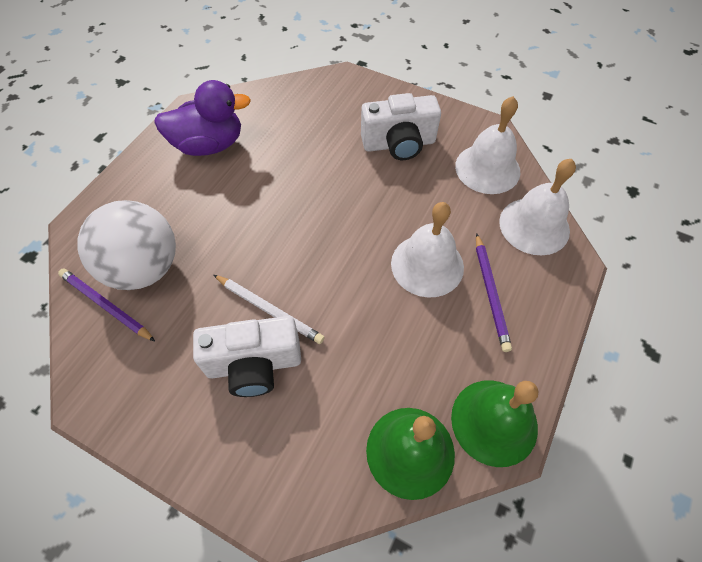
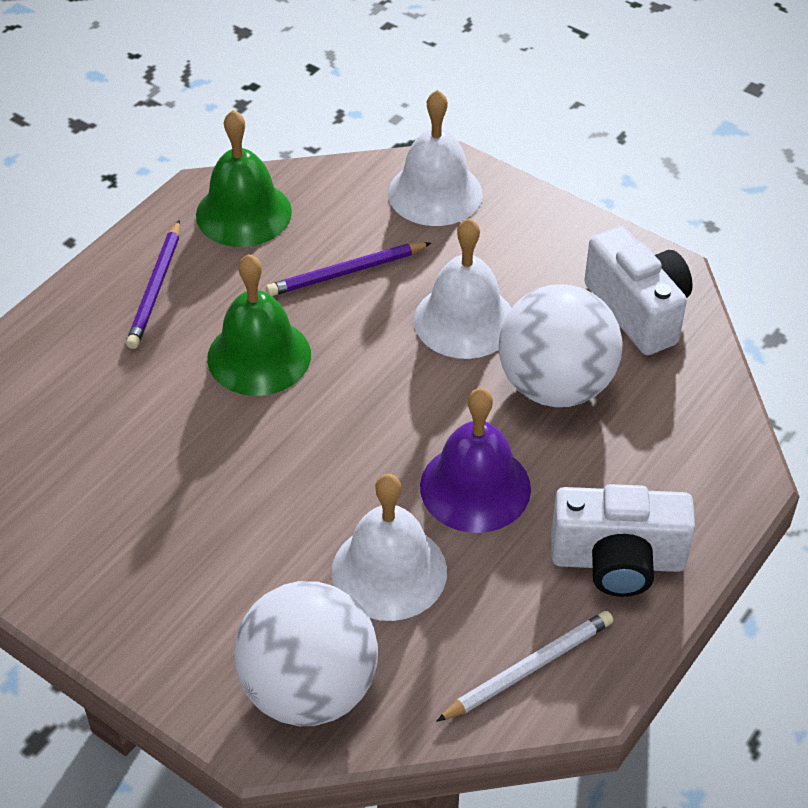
purple bell: 0 -> 1
purple duck: 1 -> 0
white ball: 1 -> 2

